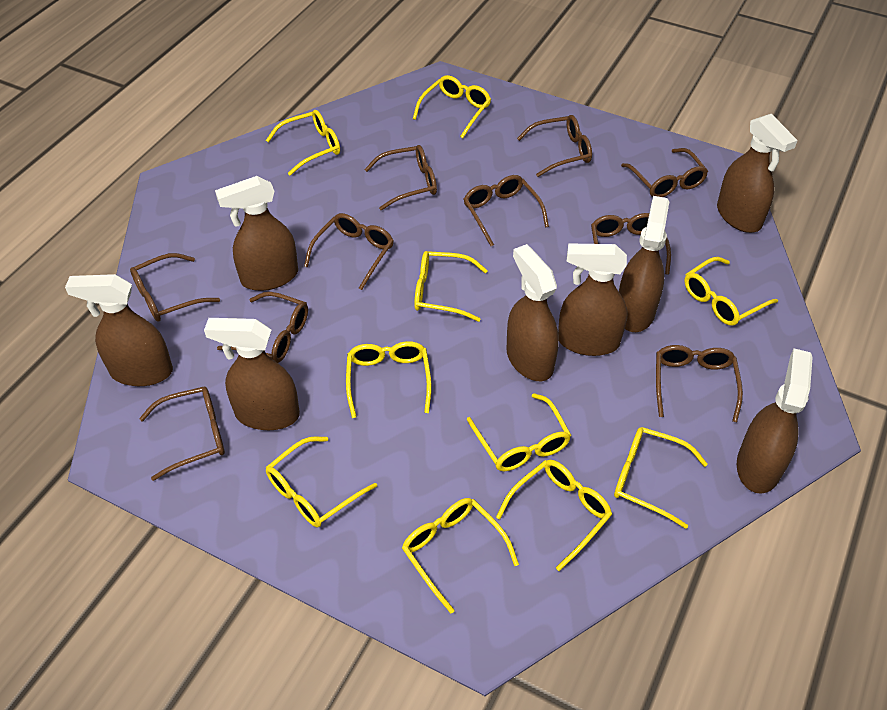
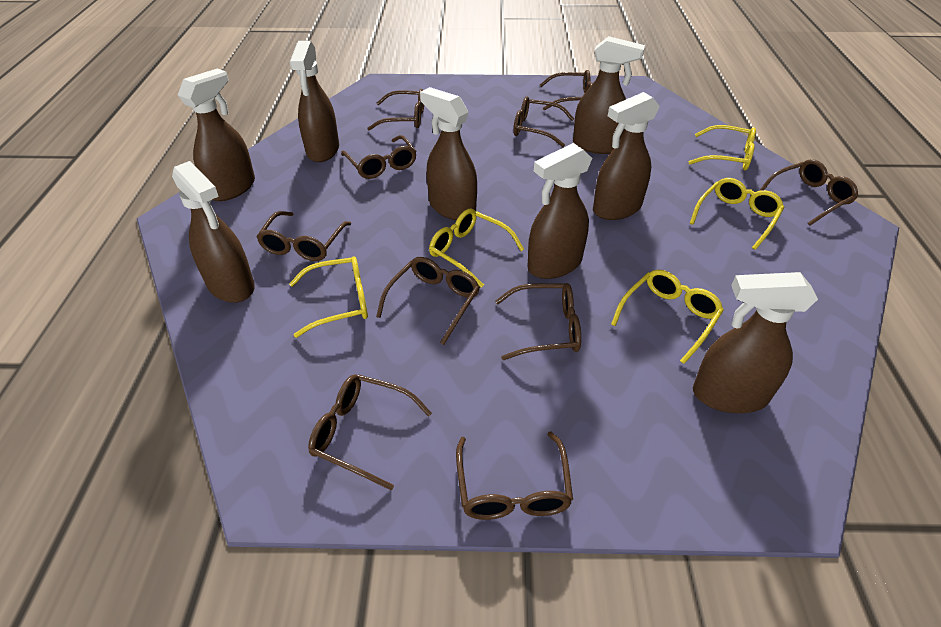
yellow glasses: 10 -> 5

